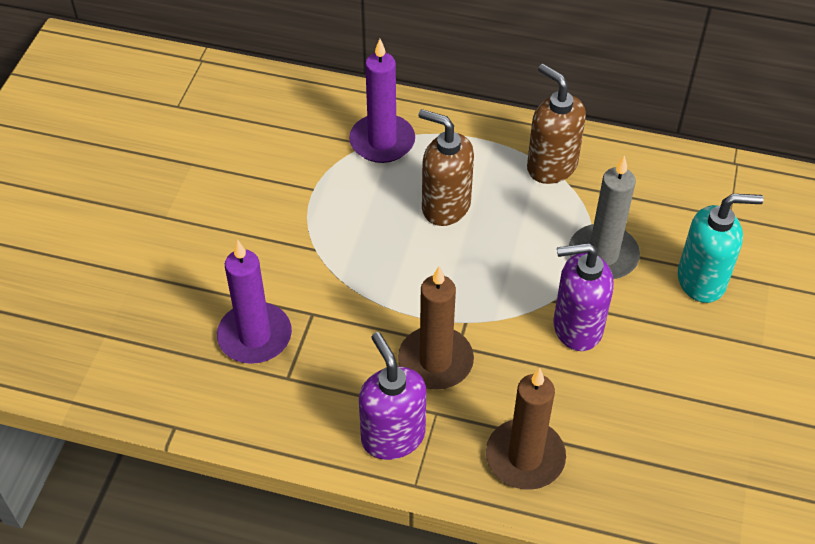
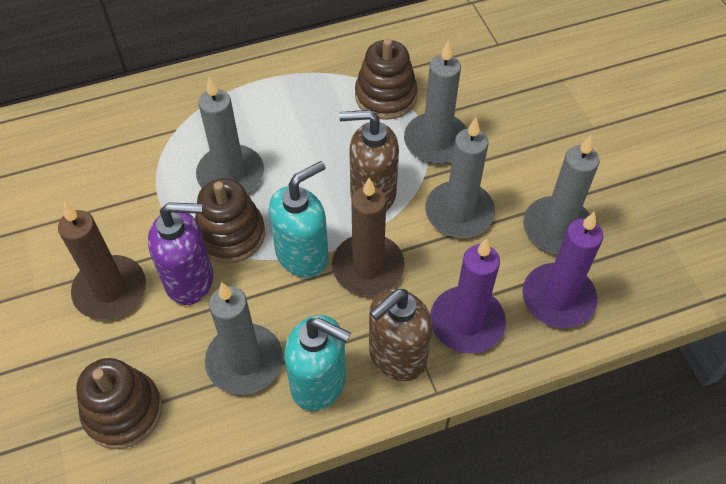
brown stacking toy: 0 -> 3
grey candle: 1 -> 5
purple soap dispenser: 2 -> 1
turquoise soap dispenser: 1 -> 2

